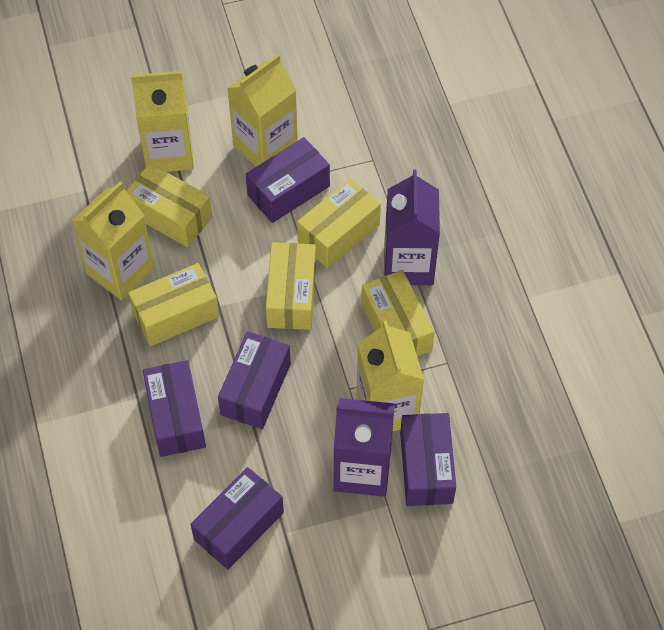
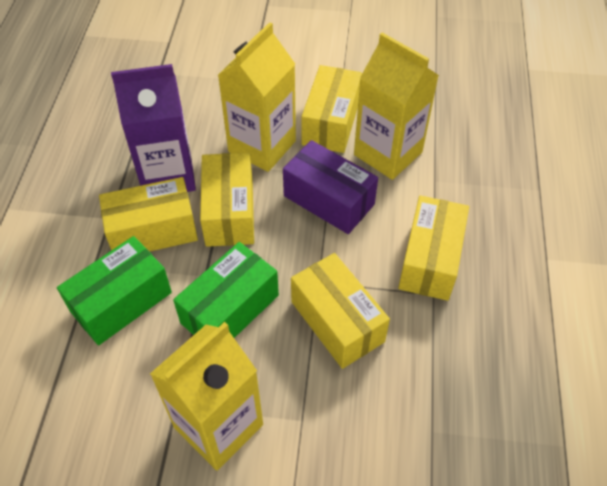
green box: 0 -> 2
purple box: 5 -> 1
purple carton: 2 -> 1
yellow carton: 4 -> 3

